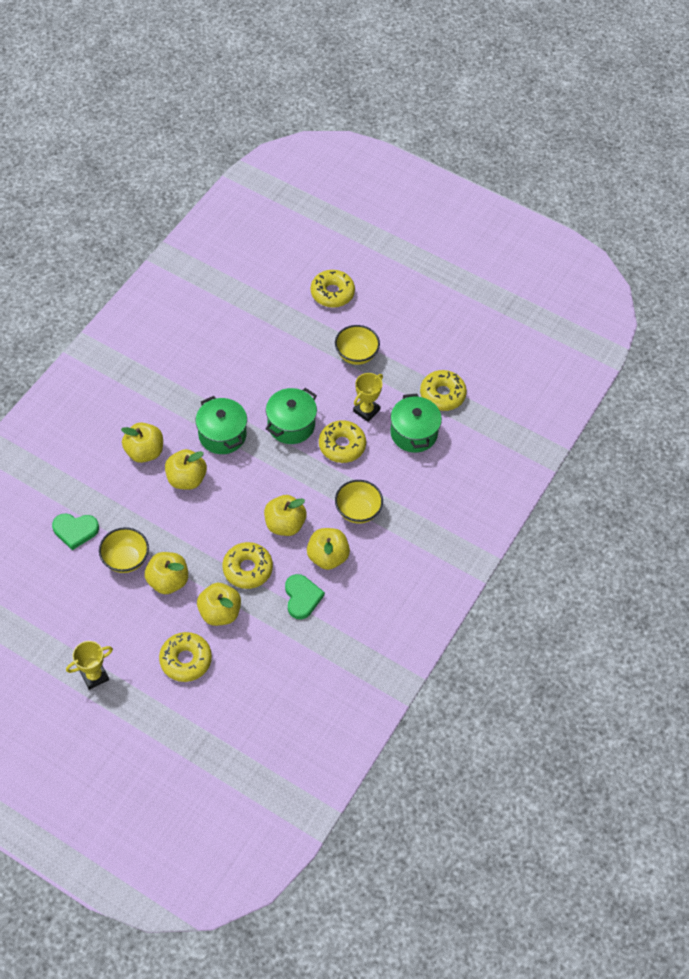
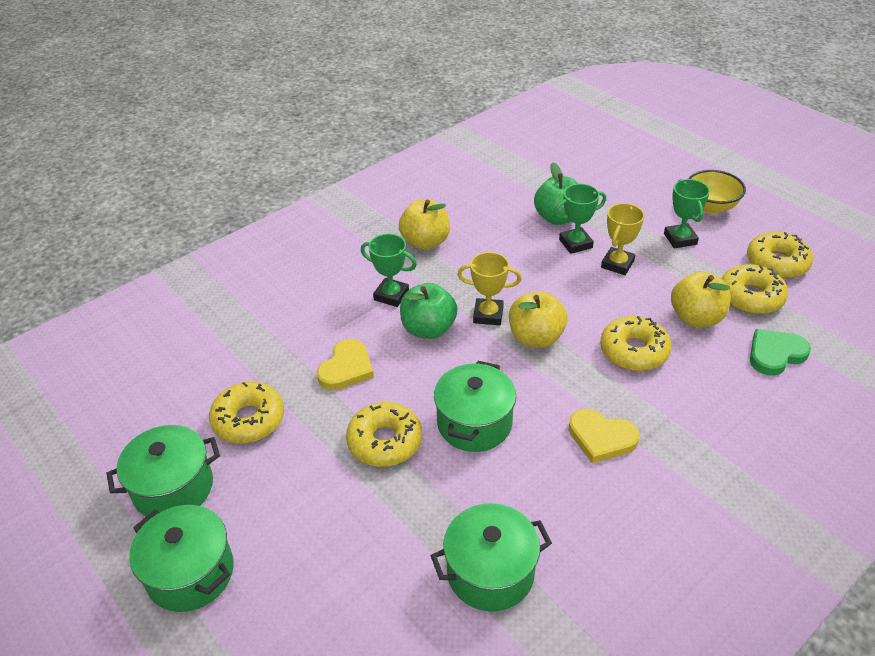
green apple: 0 -> 2
green heart: 2 -> 1
green pot: 3 -> 4
green trophy: 0 -> 3
yellow apple: 6 -> 3
yellow bowl: 3 -> 1
yellow heart: 0 -> 2

